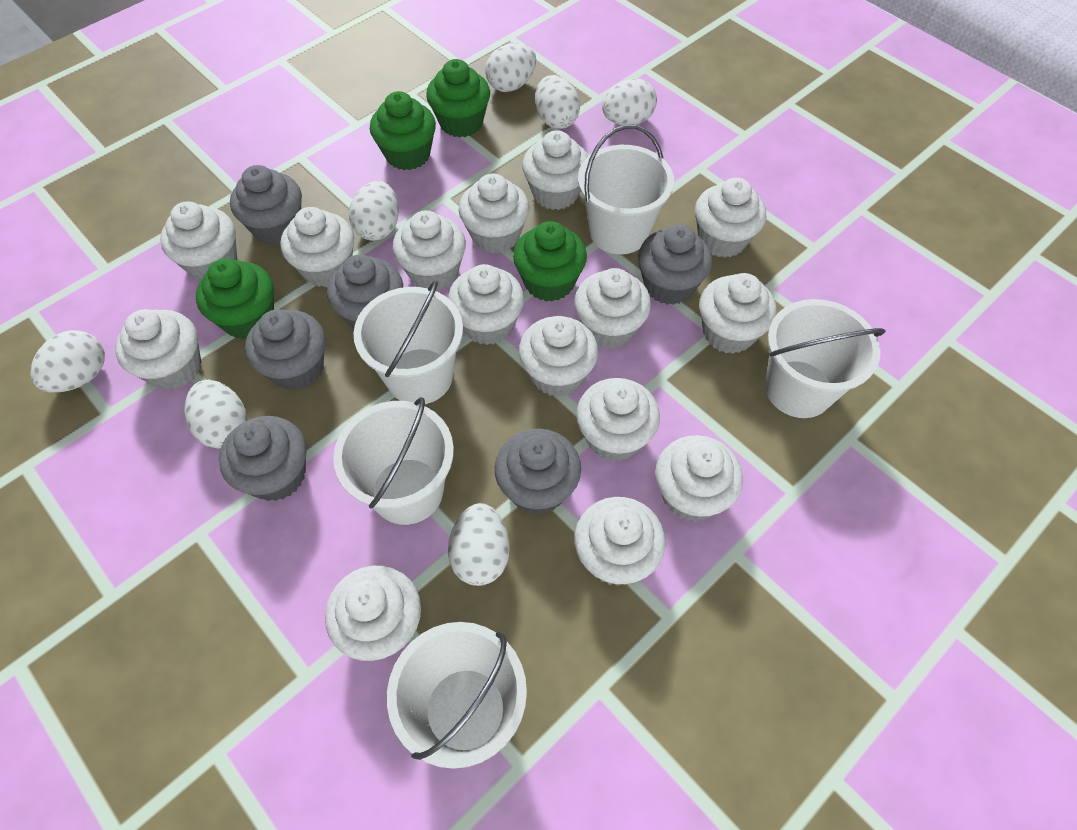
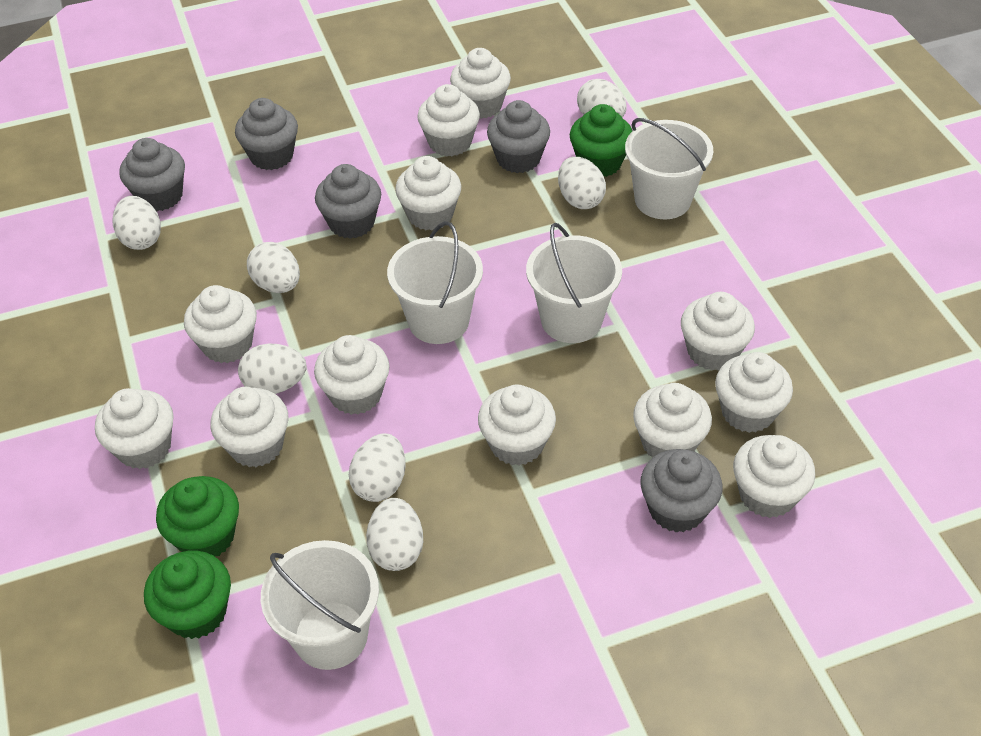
green cupcake: 4 -> 3
grey cupcake: 6 -> 5
white bucket: 5 -> 4
white cupcake: 15 -> 12

